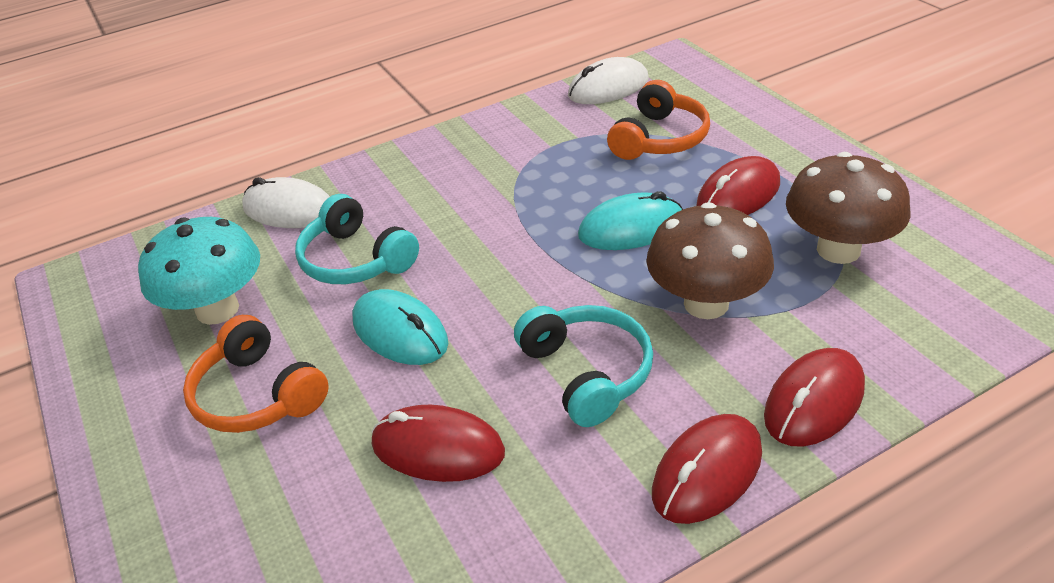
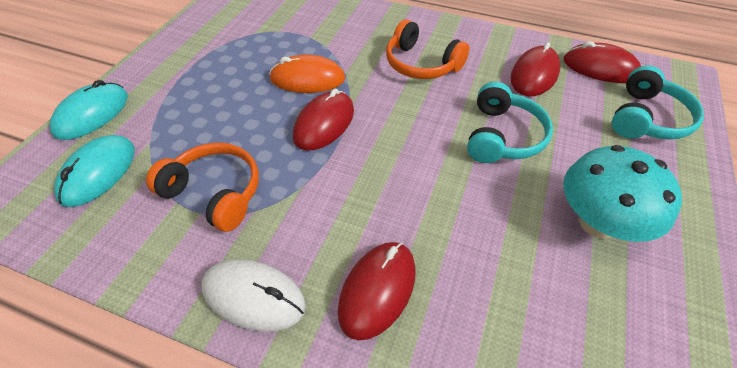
brown mushroom: 2 -> 0
orange mouse: 0 -> 1
white mouse: 2 -> 1

